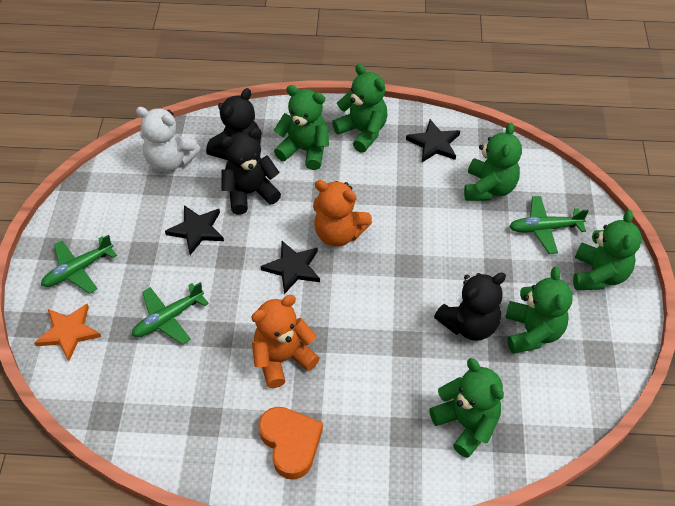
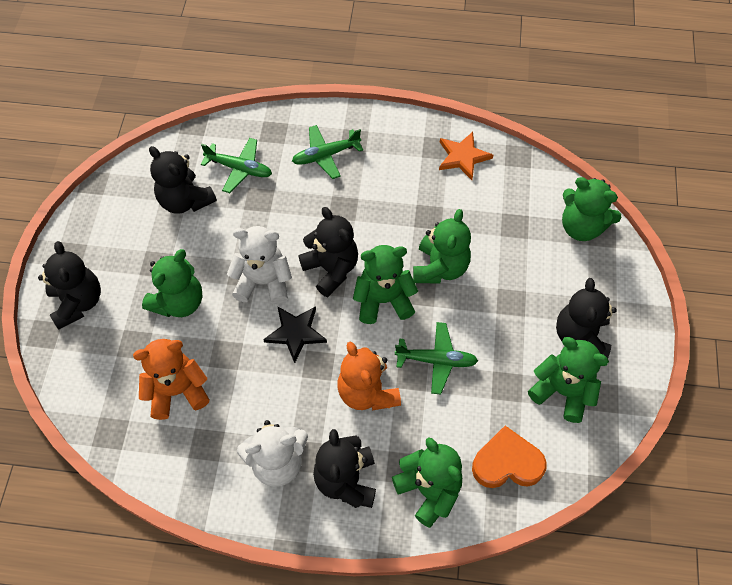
black star: 3 -> 1
black teddy bear: 3 -> 5
white teddy bear: 1 -> 2

